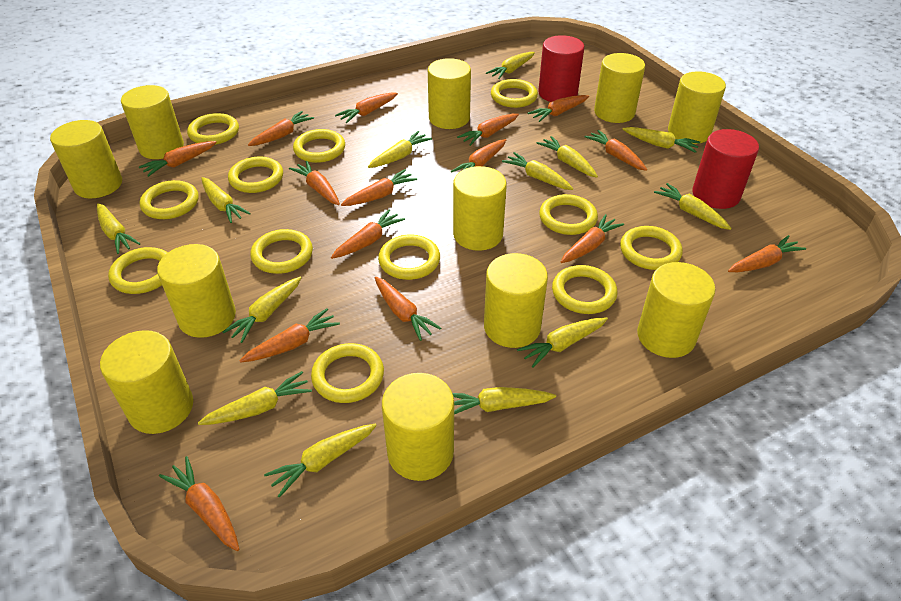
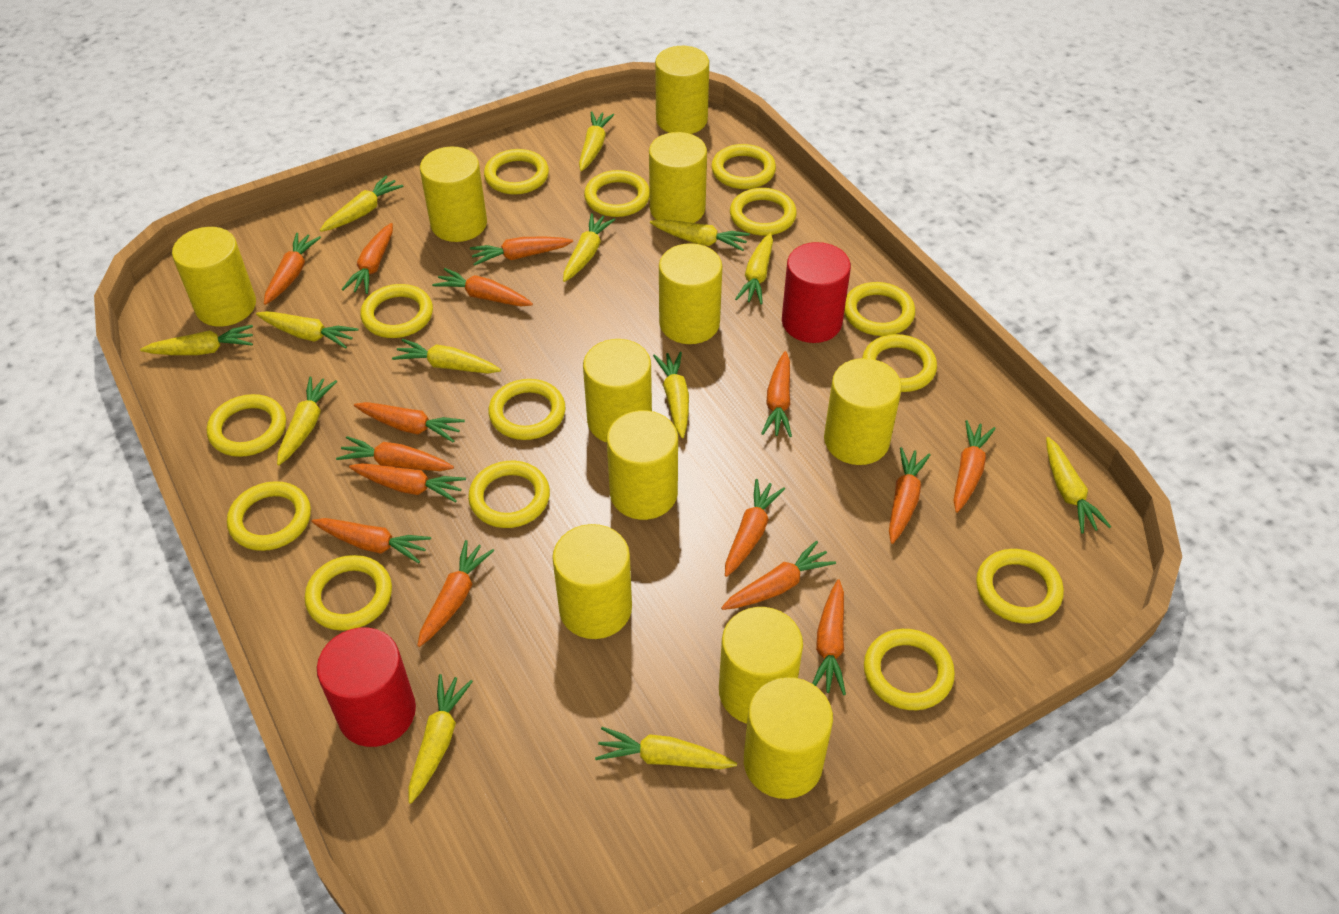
yellow ring: 12 -> 14

